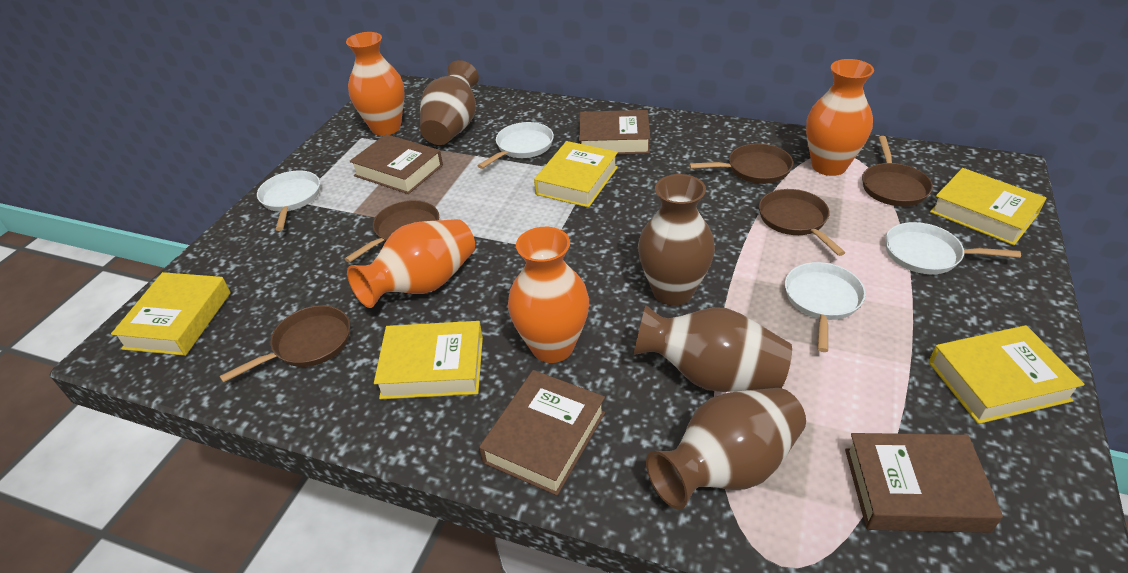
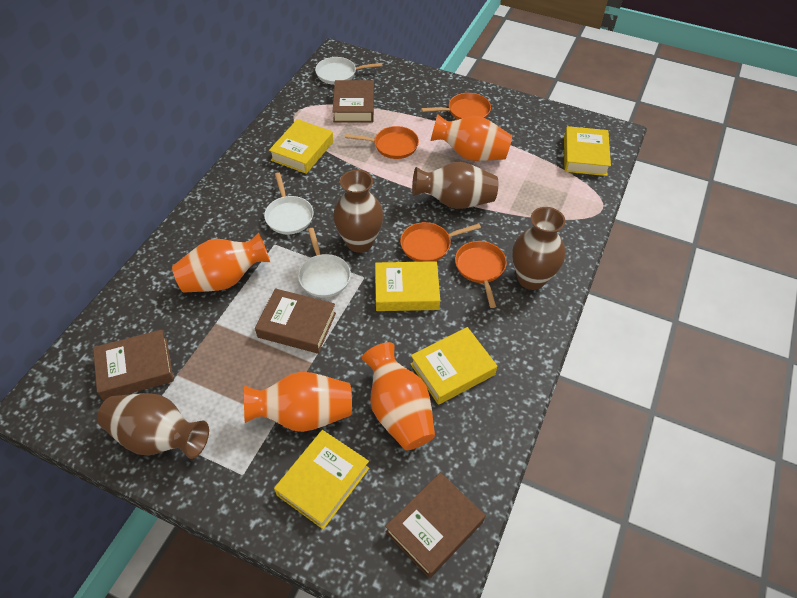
brown pan: 5 -> 0
orange pan: 0 -> 4
white pan: 4 -> 3

